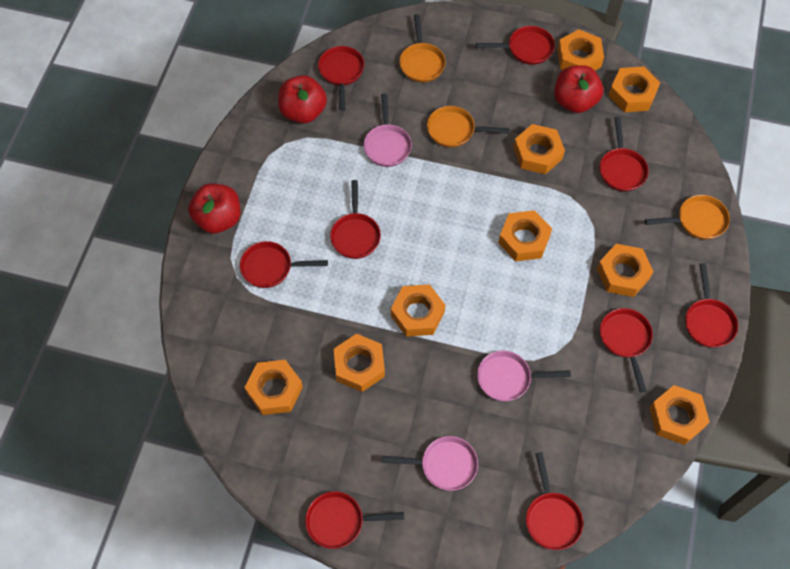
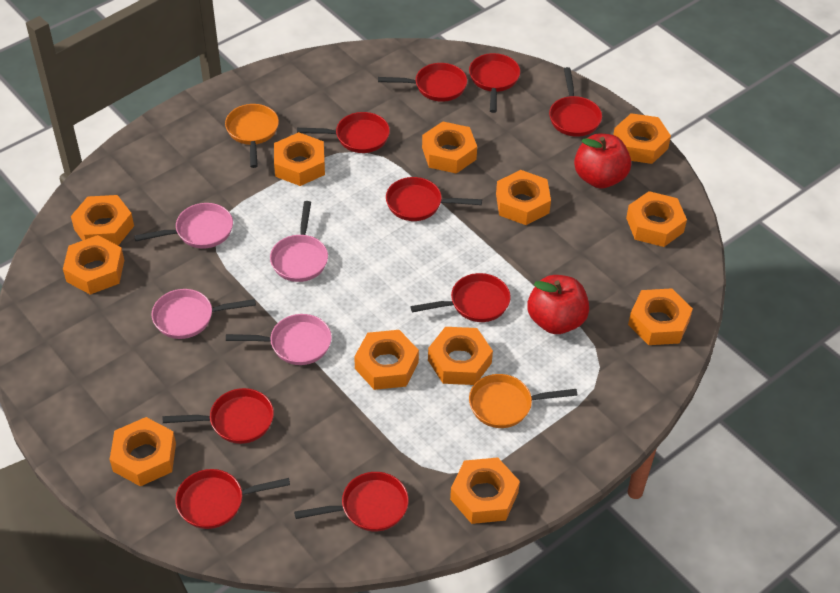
orange nut: 9 -> 12
orange pan: 3 -> 2
pink pan: 3 -> 4
red apple: 3 -> 2

